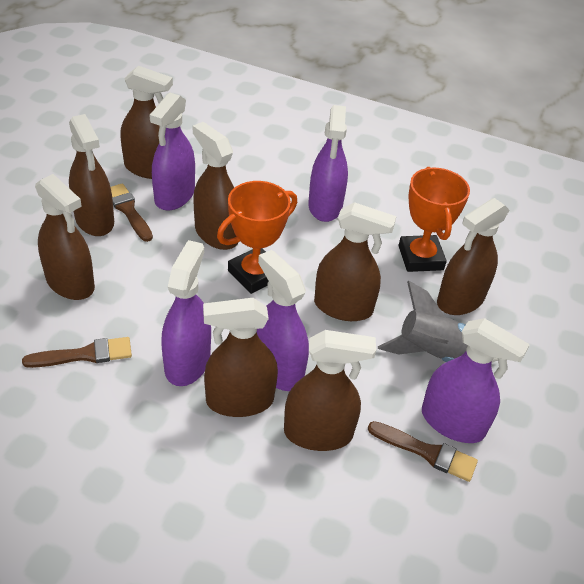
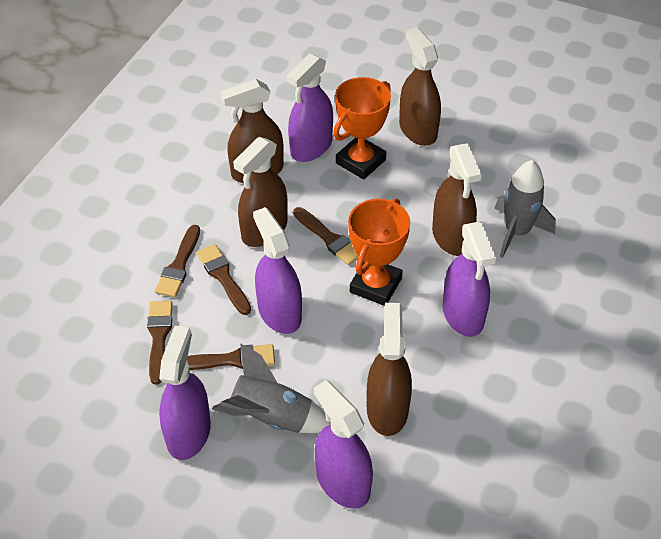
brown brush: 3 -> 5
brown spray bottle: 8 -> 5
grey rocket: 1 -> 2

